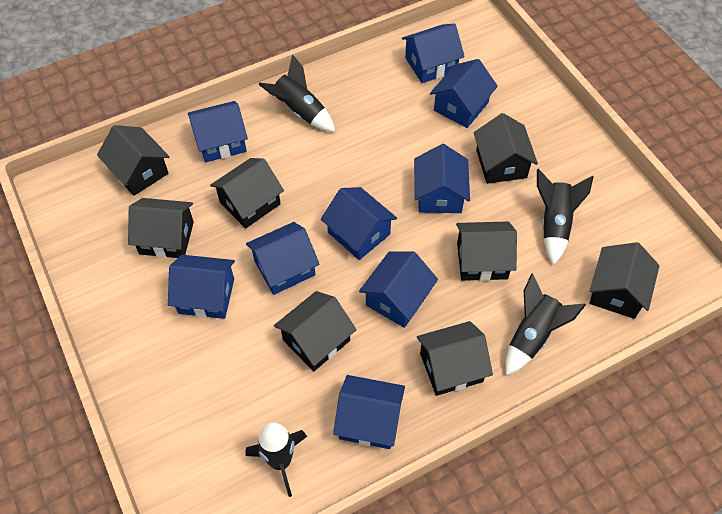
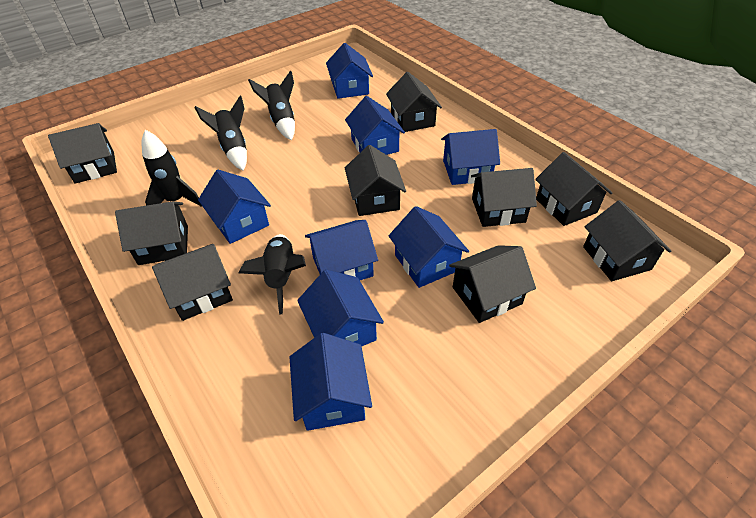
black house: 8 -> 9
blue house: 9 -> 8

